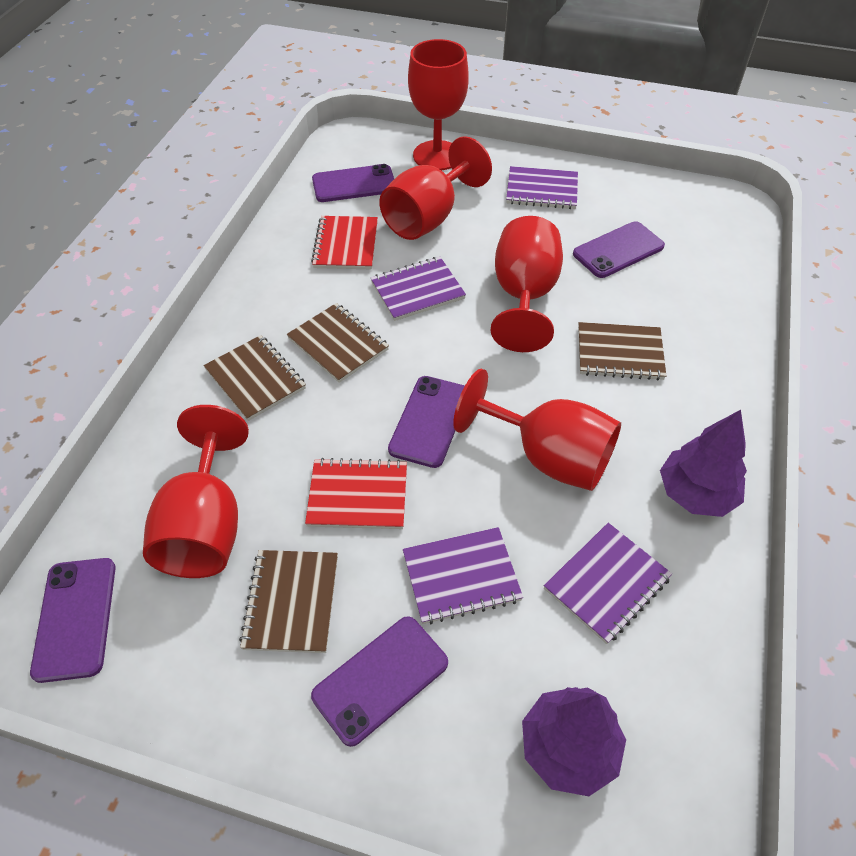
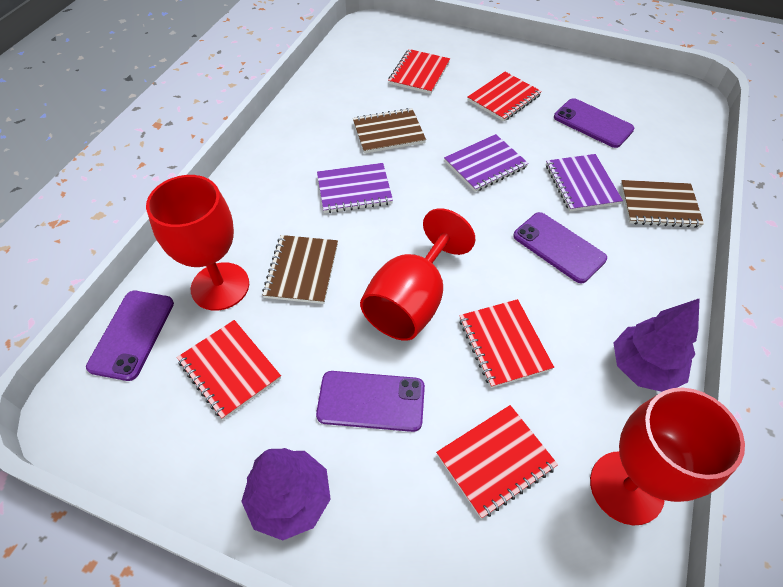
brown notebook: 4 -> 3
purple notebook: 4 -> 3
purple phone: 5 -> 4
red goblet: 5 -> 3
red notebook: 2 -> 5

